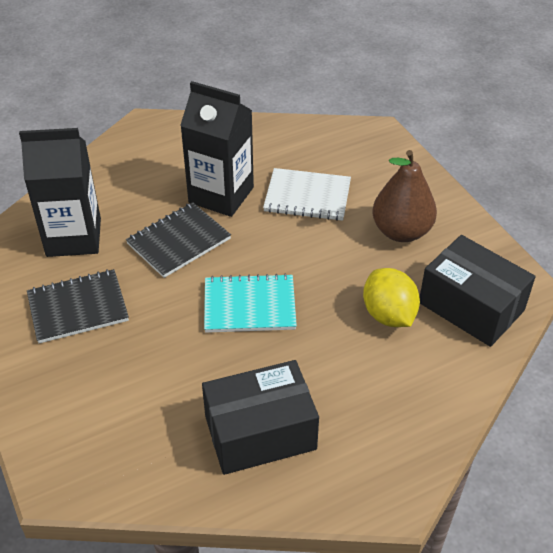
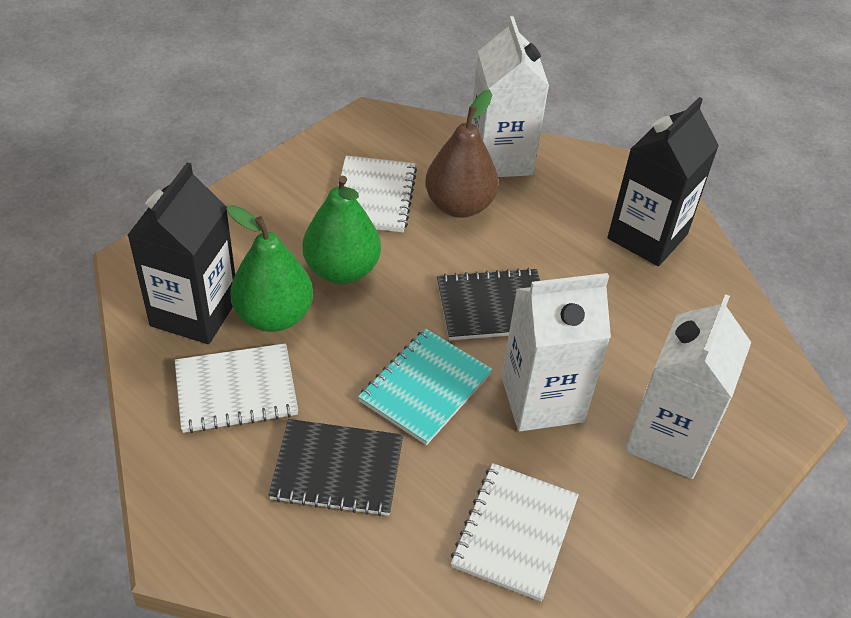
black box: 2 -> 0
green pear: 0 -> 2
white carton: 0 -> 3
white notebook: 1 -> 3
yellow lemon: 1 -> 0

